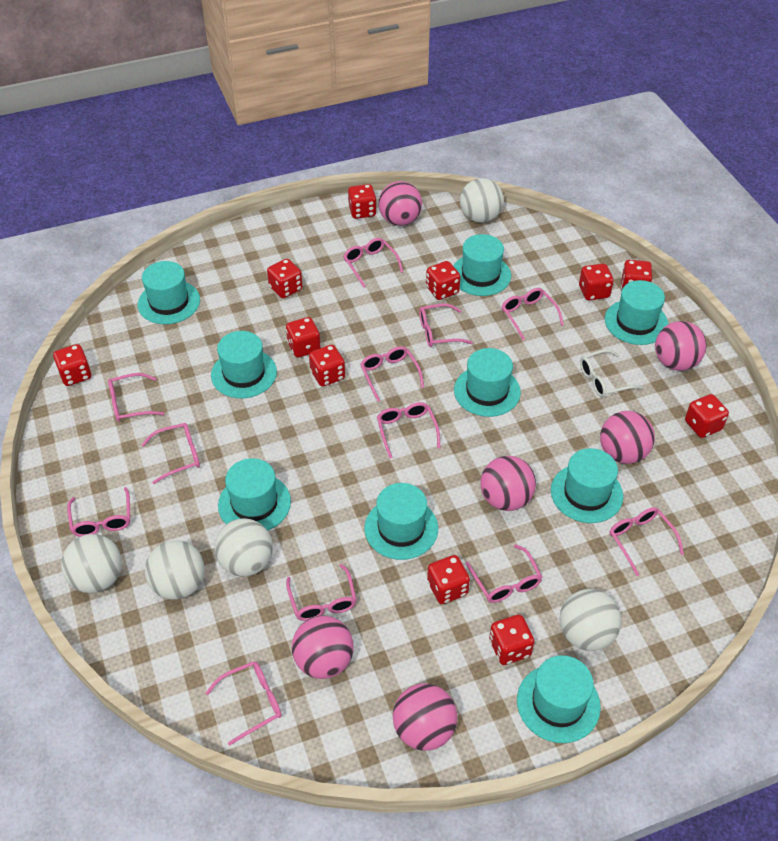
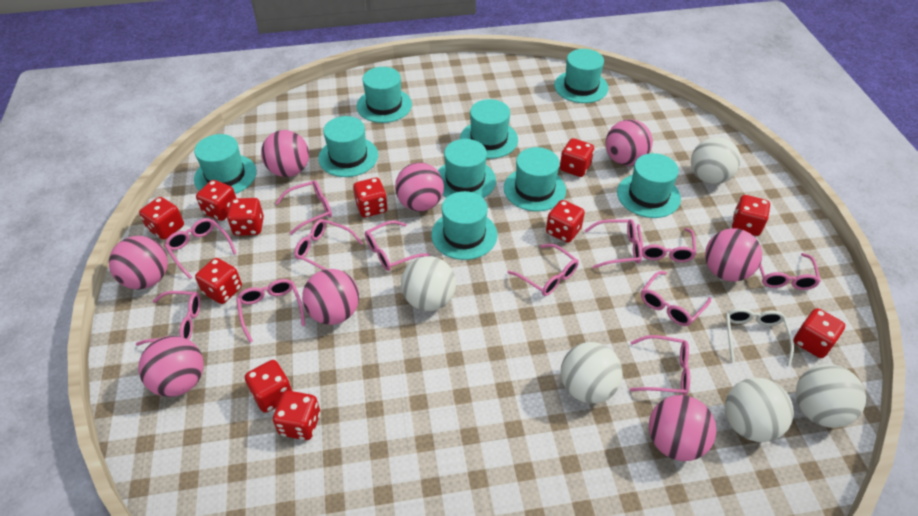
pink ball: 6 -> 8

